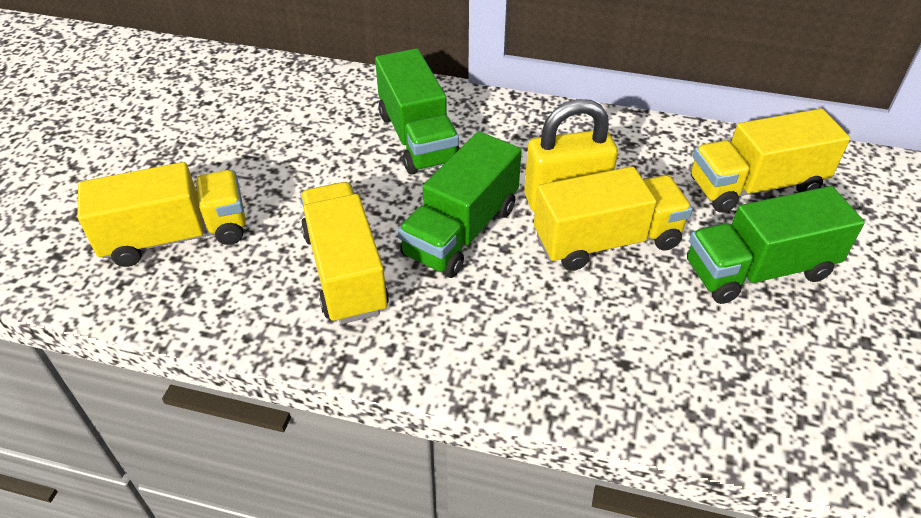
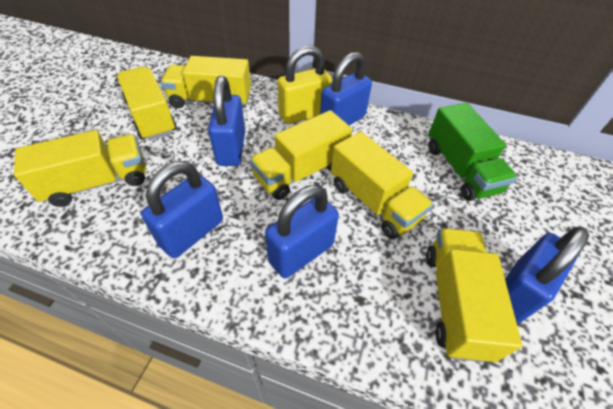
blue padlock: 0 -> 5
green truck: 3 -> 1
yellow truck: 4 -> 6

